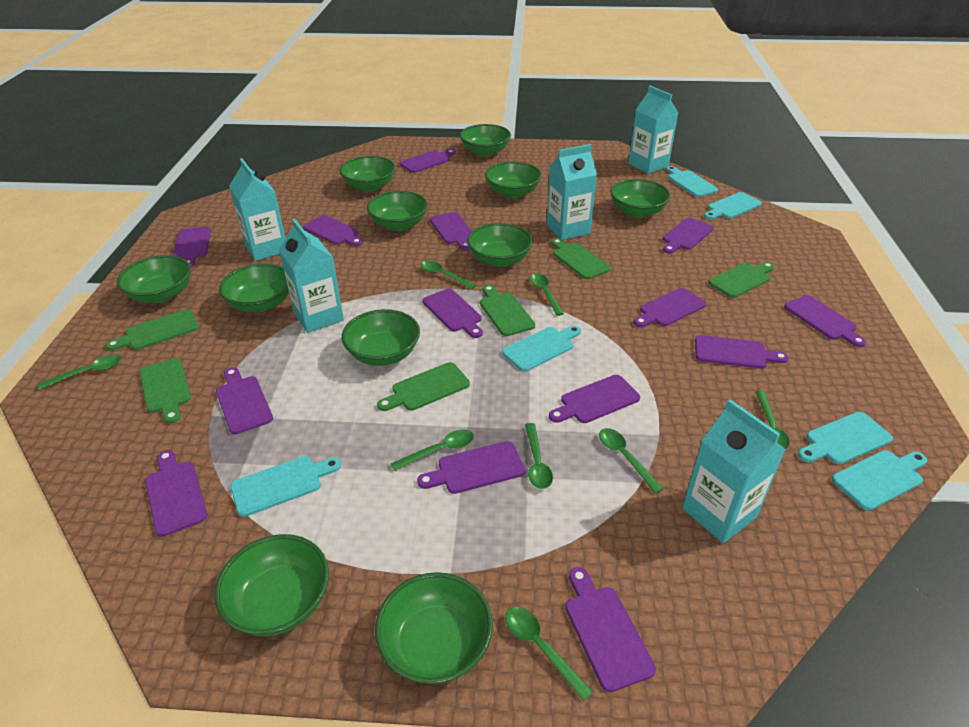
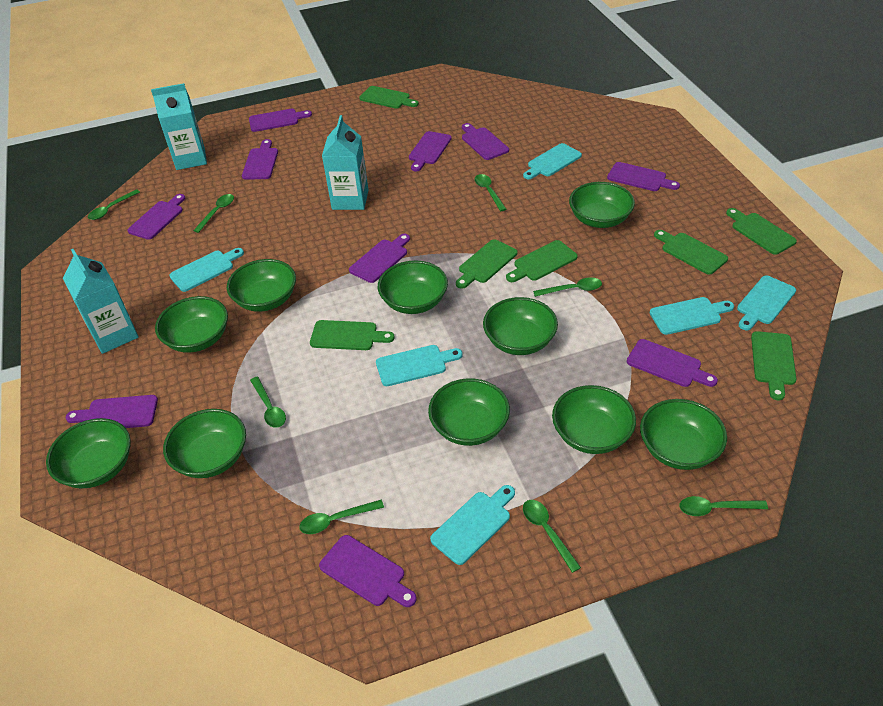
green bowl: 11 -> 10
green cutting board: 6 -> 7
purple cutting board: 14 -> 10
turquoise carton: 5 -> 3

